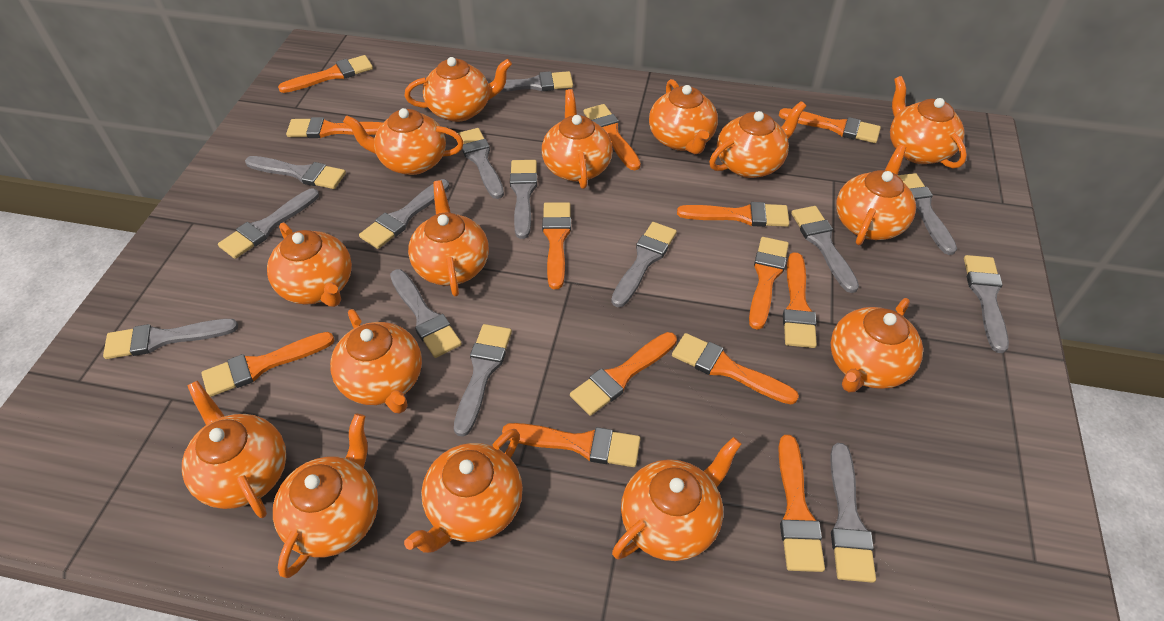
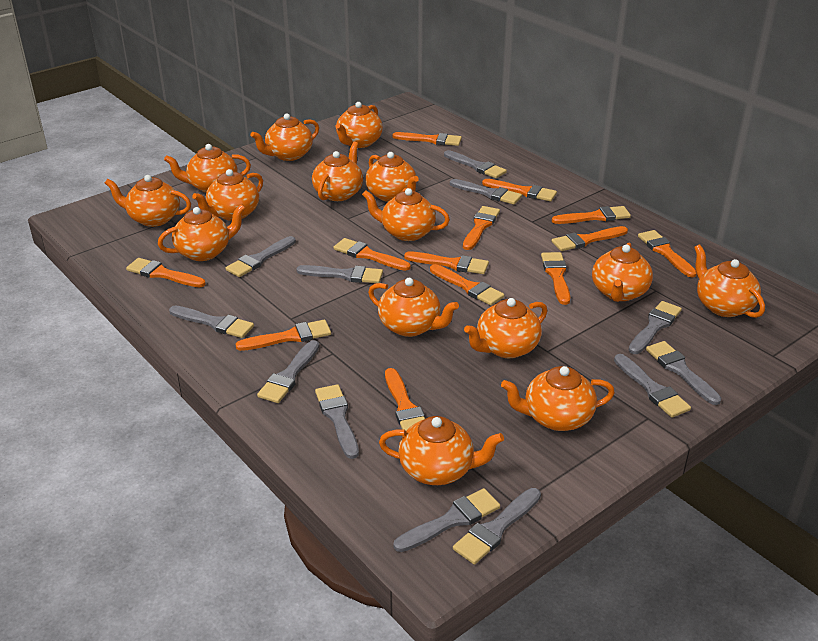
grey brush: 14 -> 12

